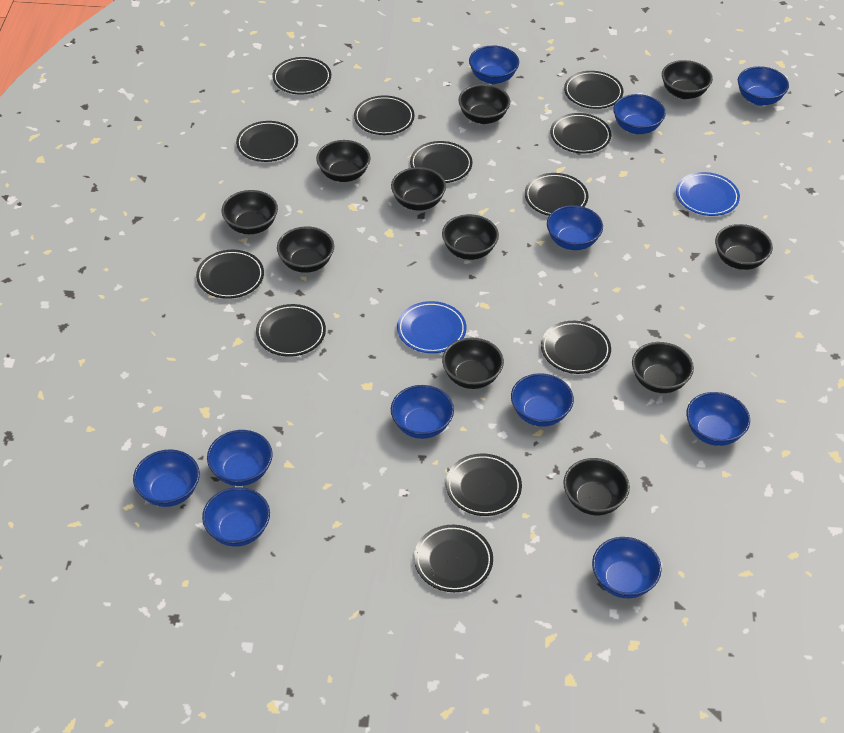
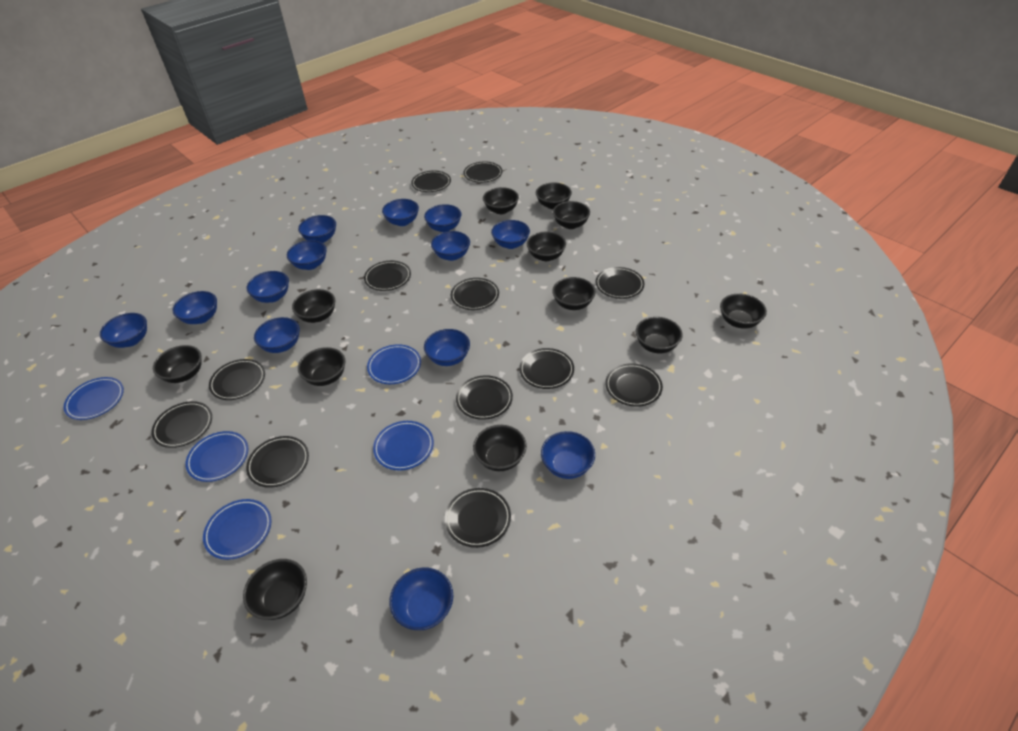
black bowl: 11 -> 12
blue bowl: 11 -> 13
blue plate: 2 -> 5

